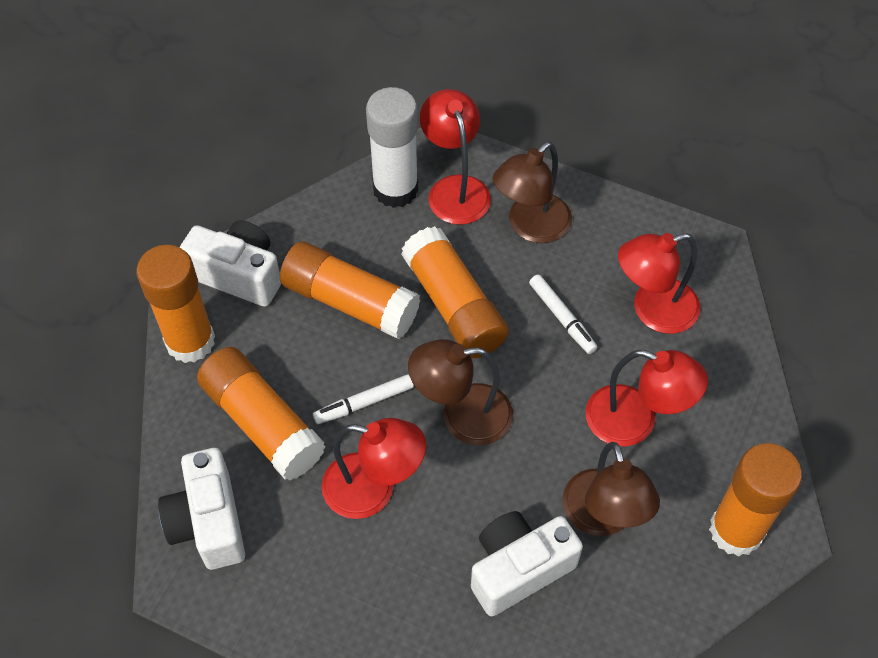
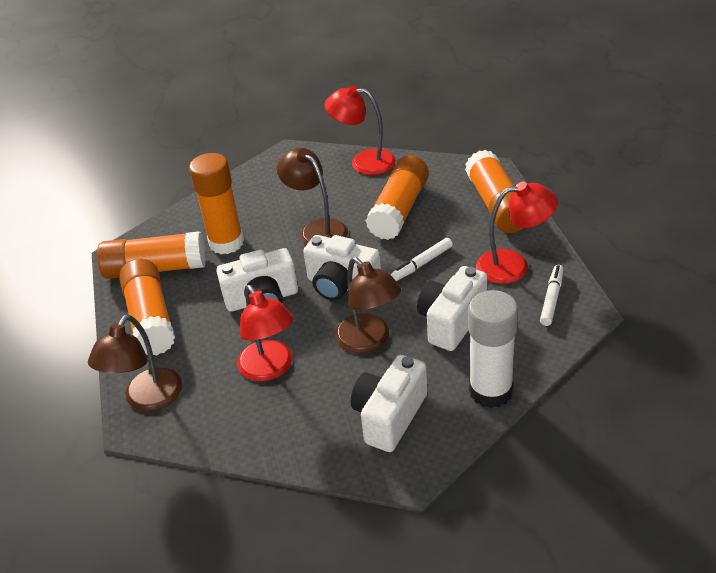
red lamp: 4 -> 3
white camera: 3 -> 4

